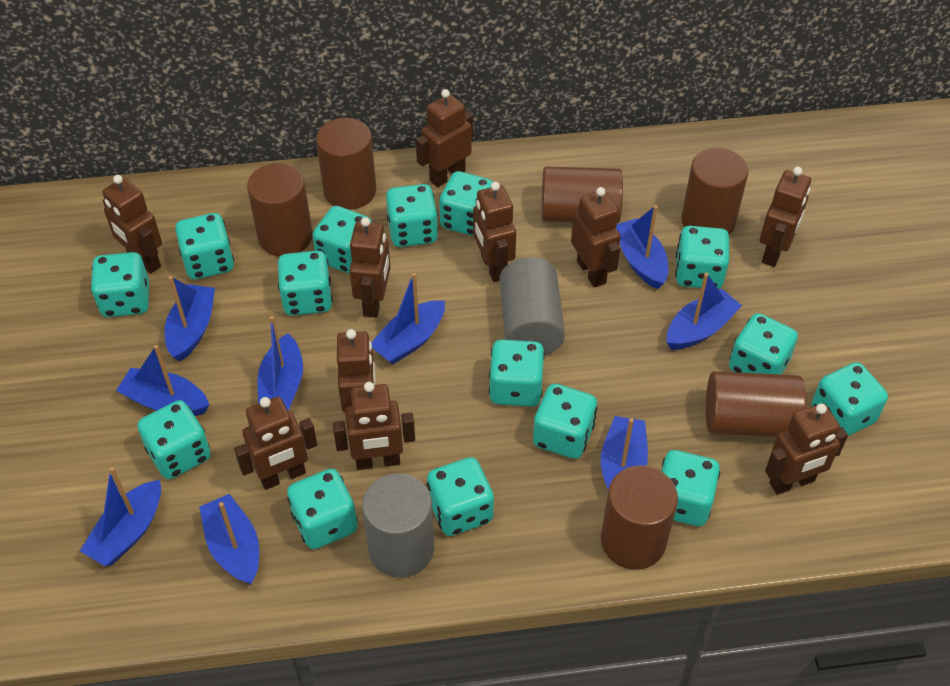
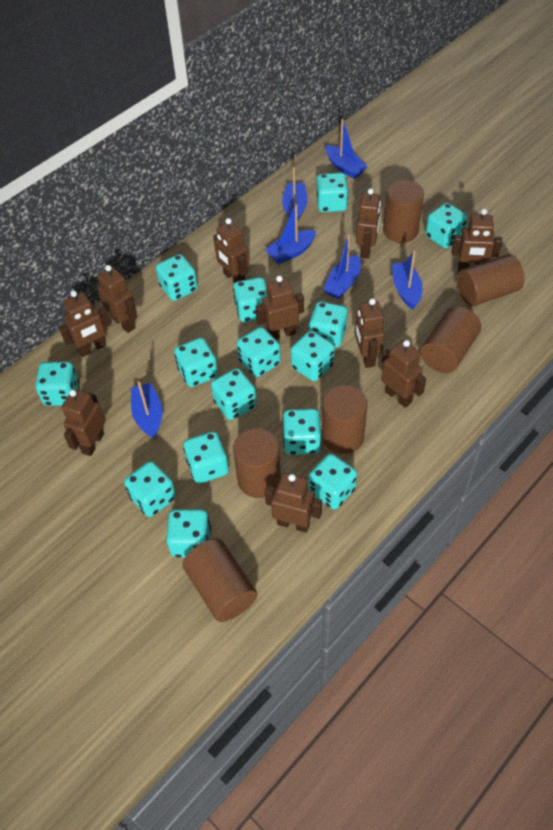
blue boat: 9 -> 6
grey cylinder: 2 -> 0

